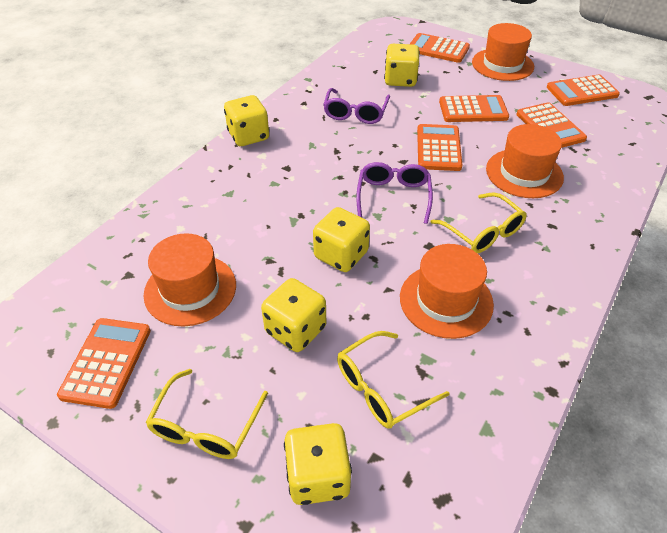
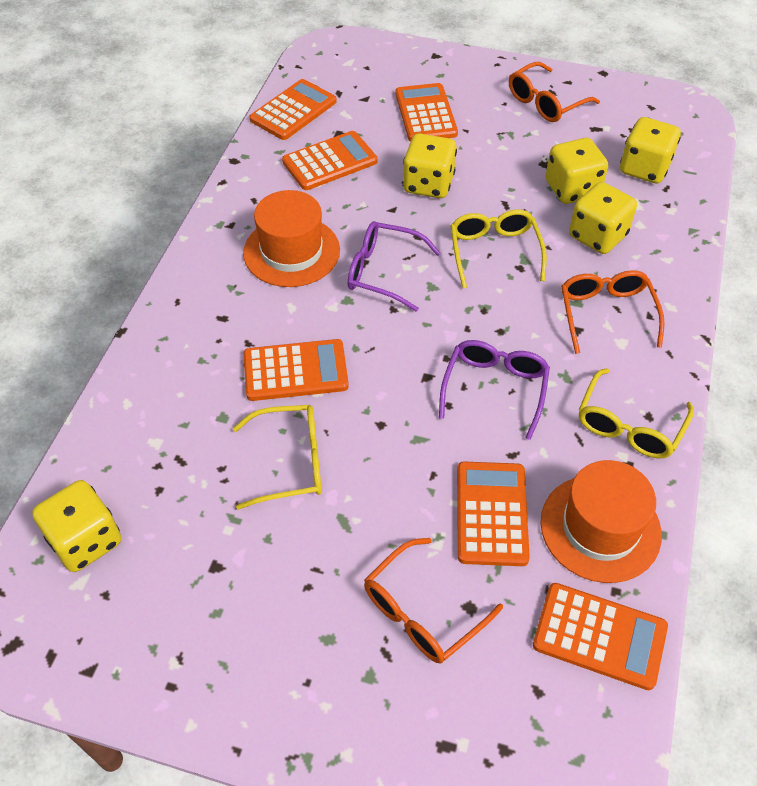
orange glasses: 0 -> 3
orange hat: 4 -> 2

